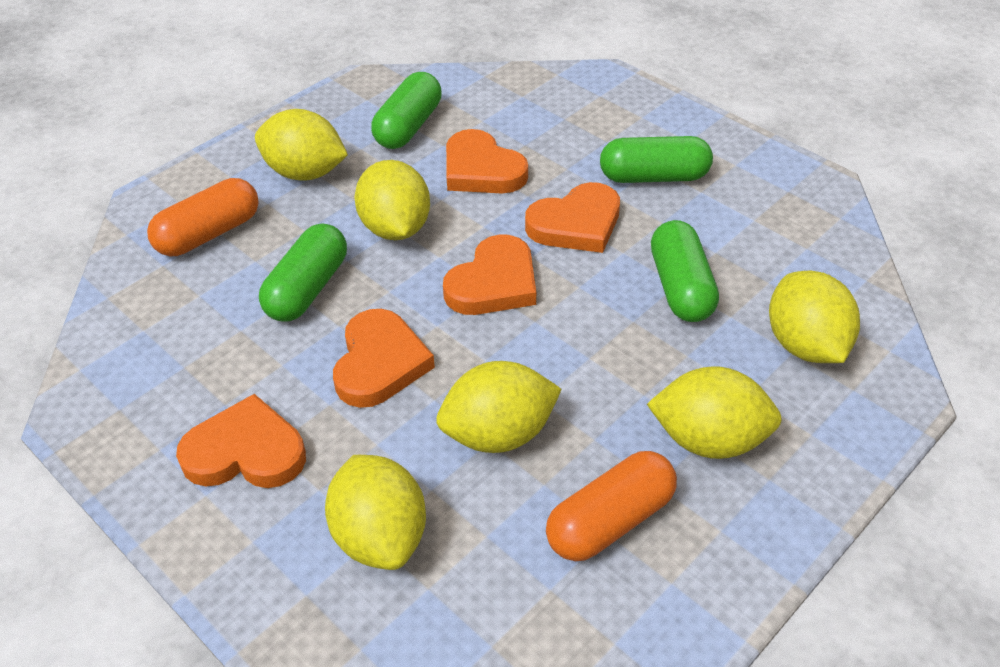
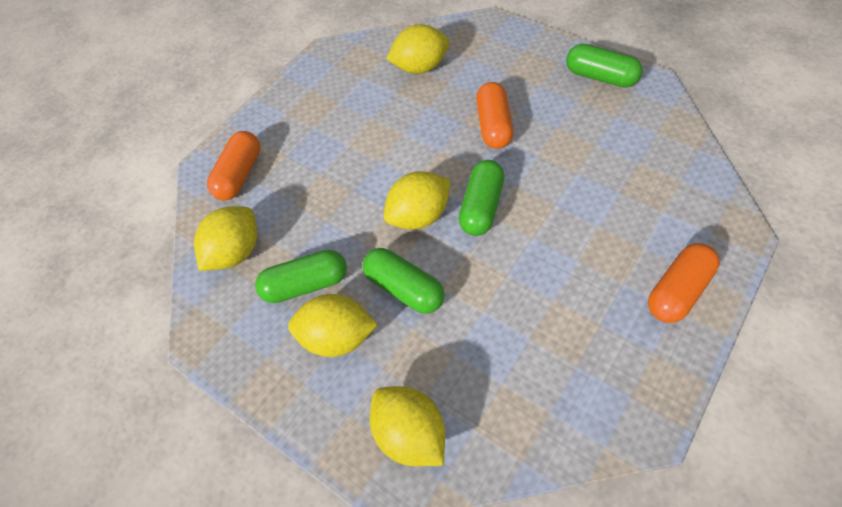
orange capsule: 2 -> 3
orange heart: 5 -> 0
yellow lemon: 6 -> 5

